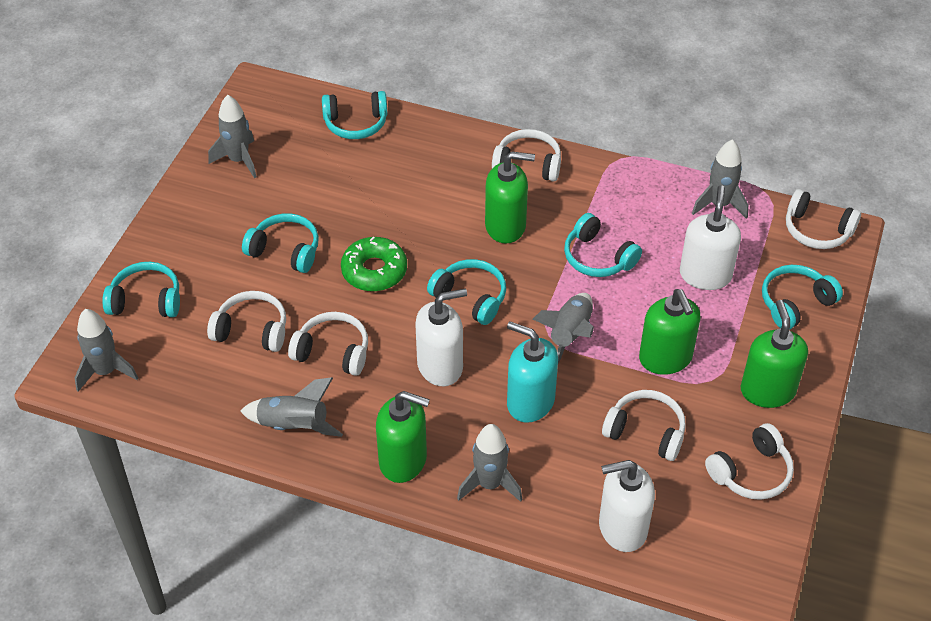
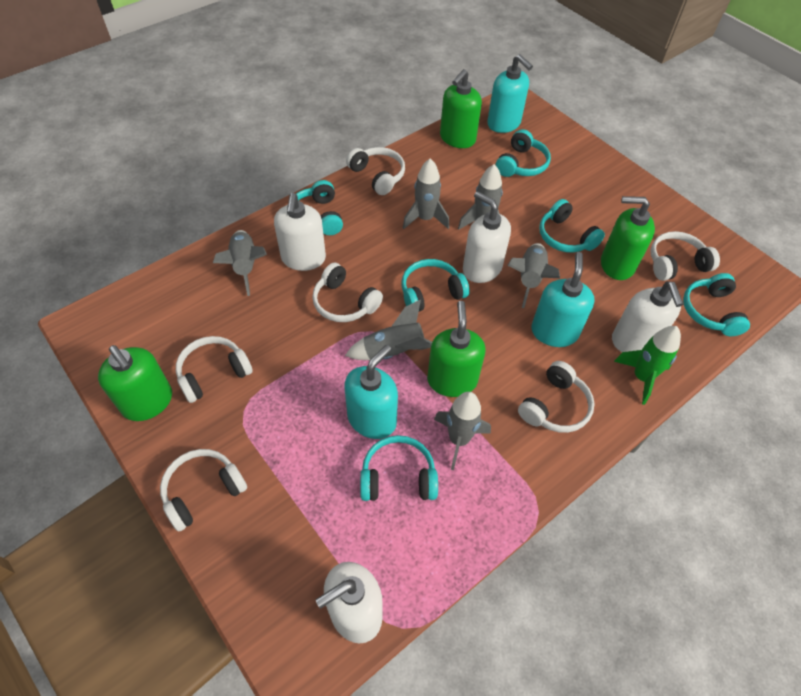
green donut: 1 -> 0
green rocket: 0 -> 1
turquoise soap dispenser: 1 -> 3
white soap dispenser: 3 -> 4

